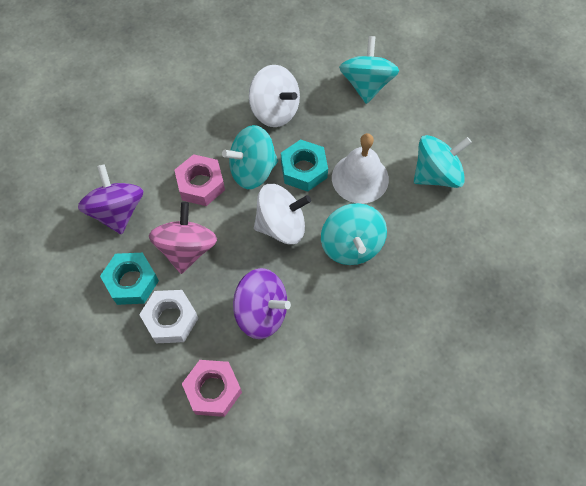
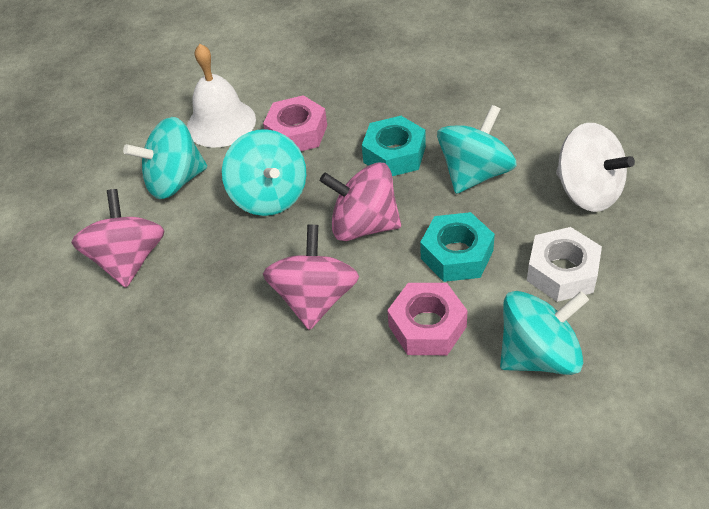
pink spinning top: 1 -> 3
purple spinning top: 2 -> 0
white spinning top: 2 -> 1

